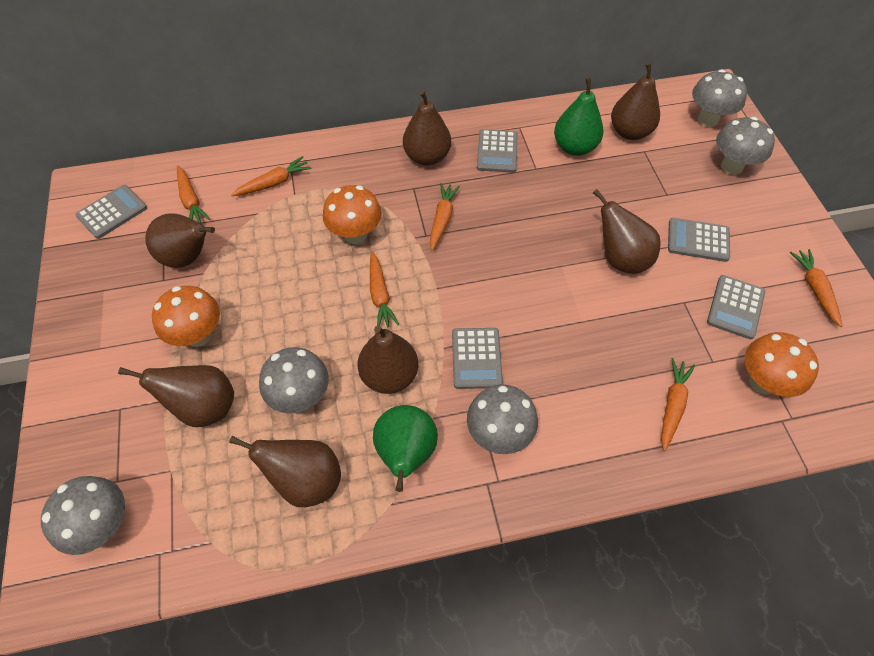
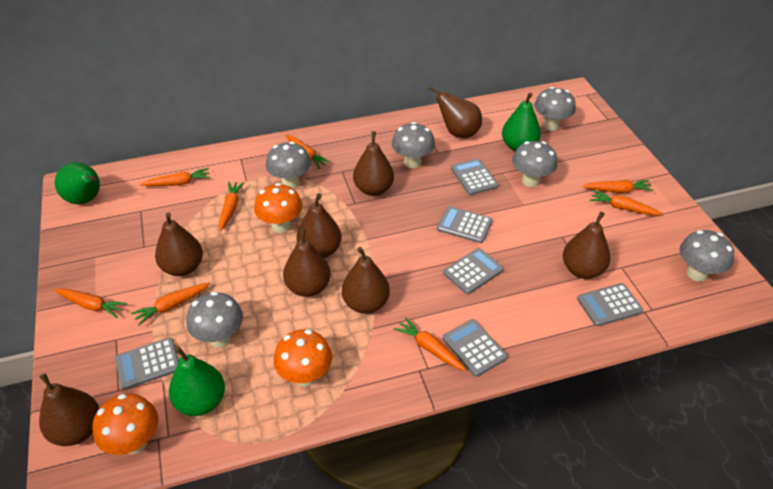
brown pear: 7 -> 8
green pear: 2 -> 3
grey calculator: 5 -> 6
grey mushroom: 5 -> 6
orange carrot: 6 -> 8

